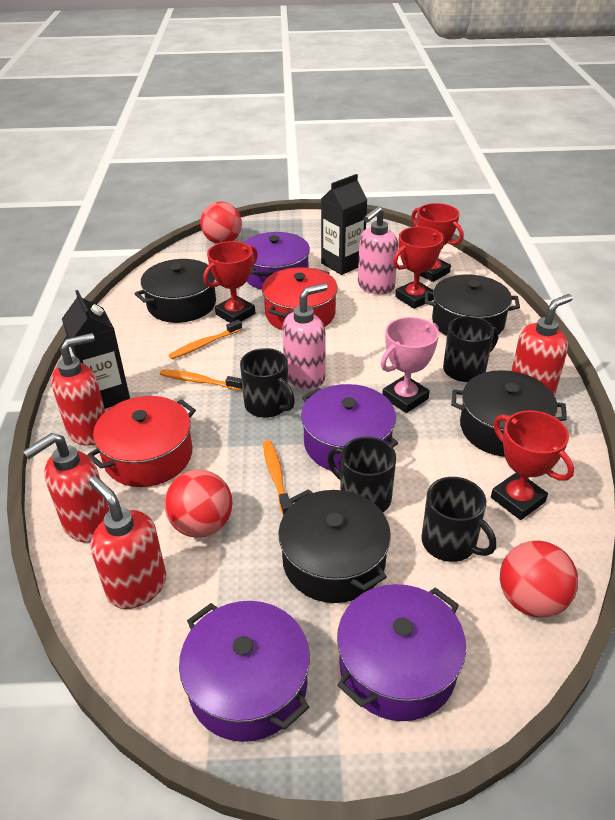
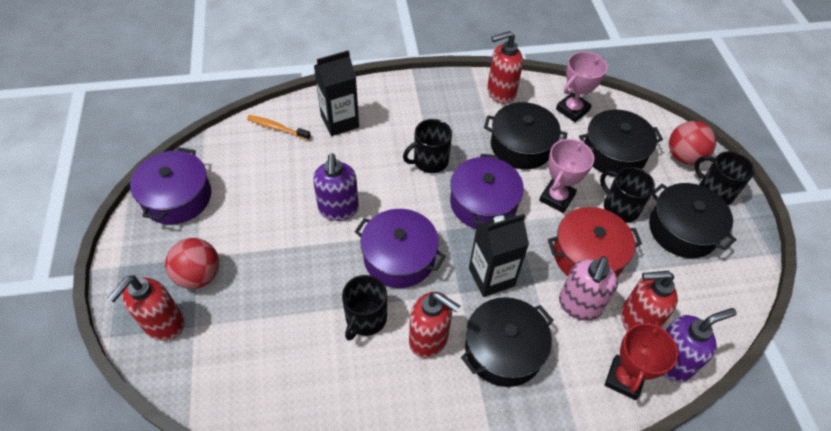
orange toothbrush: 3 -> 1
pink soap dispenser: 2 -> 1
pink trophy: 1 -> 2
purple pot: 4 -> 3
purple soap dispenser: 0 -> 2
red ball: 3 -> 2
red pot: 2 -> 1
red trophy: 4 -> 1

